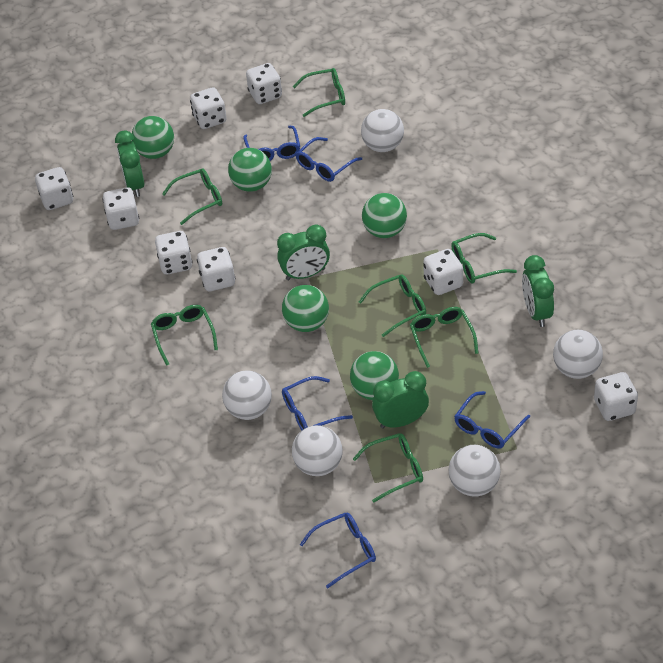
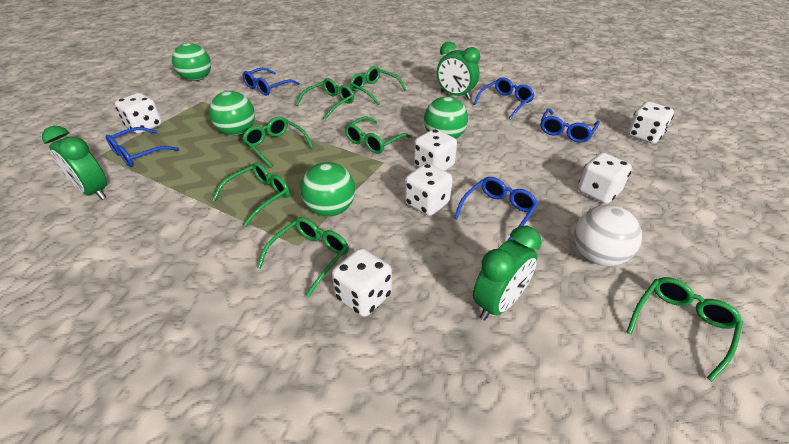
green ball: 5 -> 4
green clock: 4 -> 3
white ball: 5 -> 1
white dice: 8 -> 6

